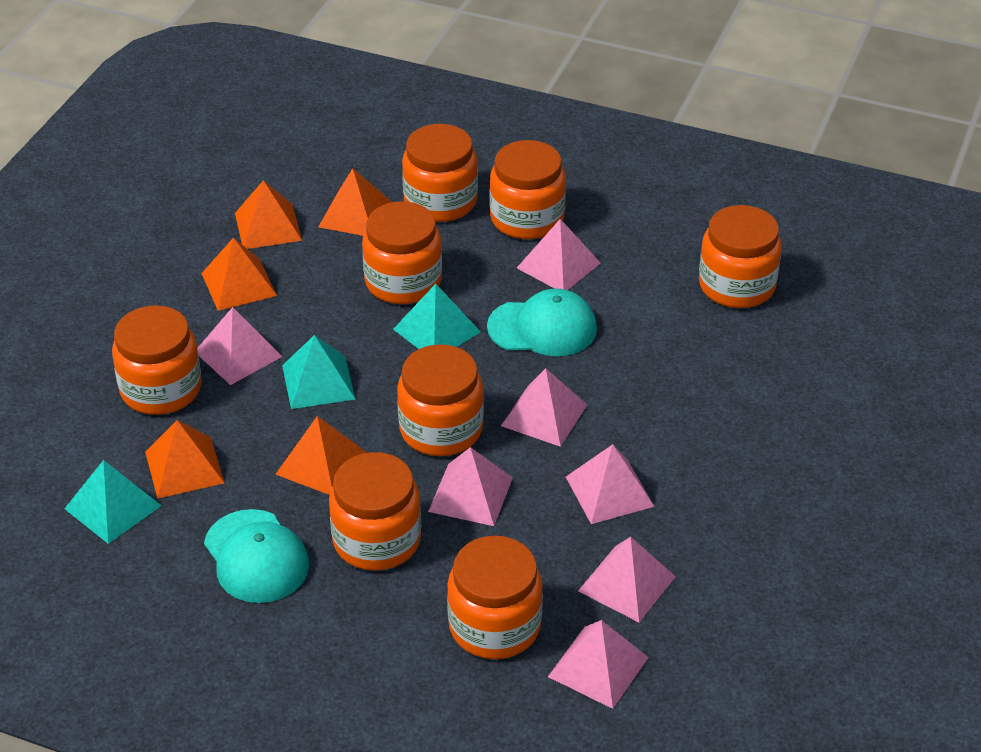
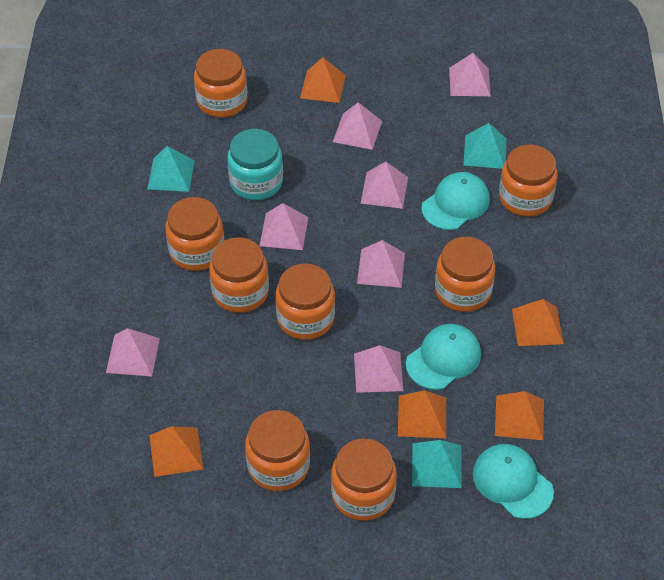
turquoise cap: 2 -> 3
turquoise jar: 0 -> 1

